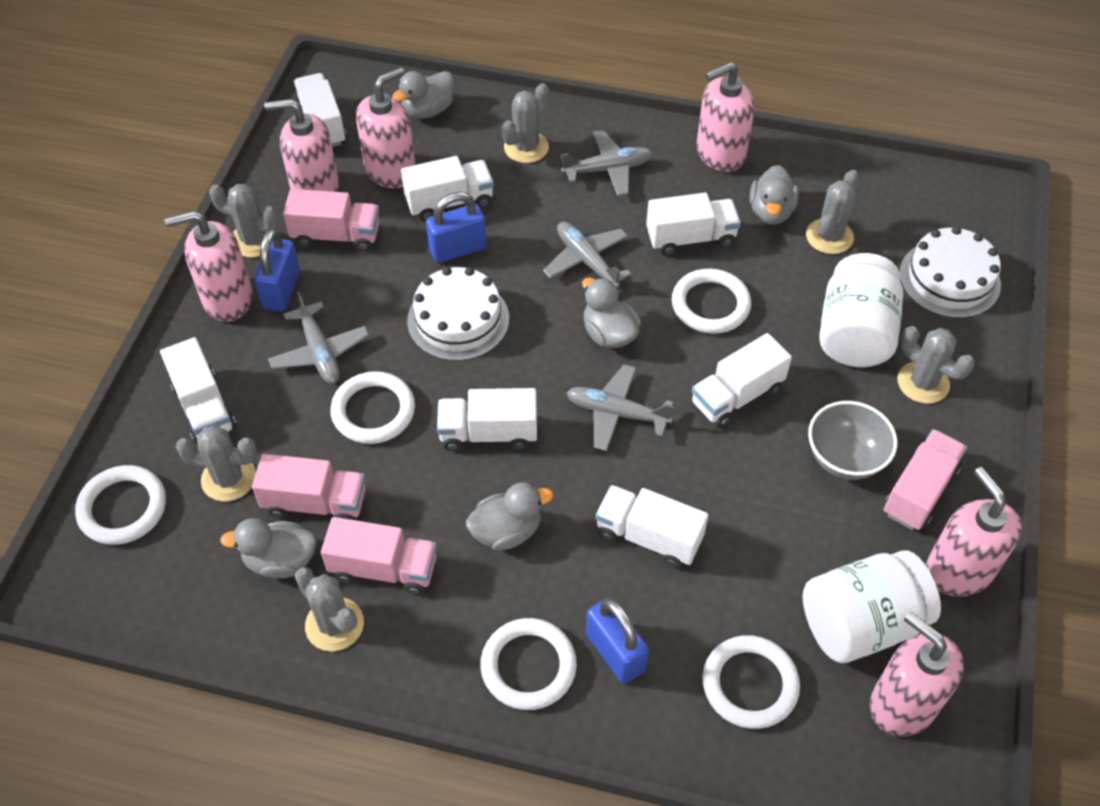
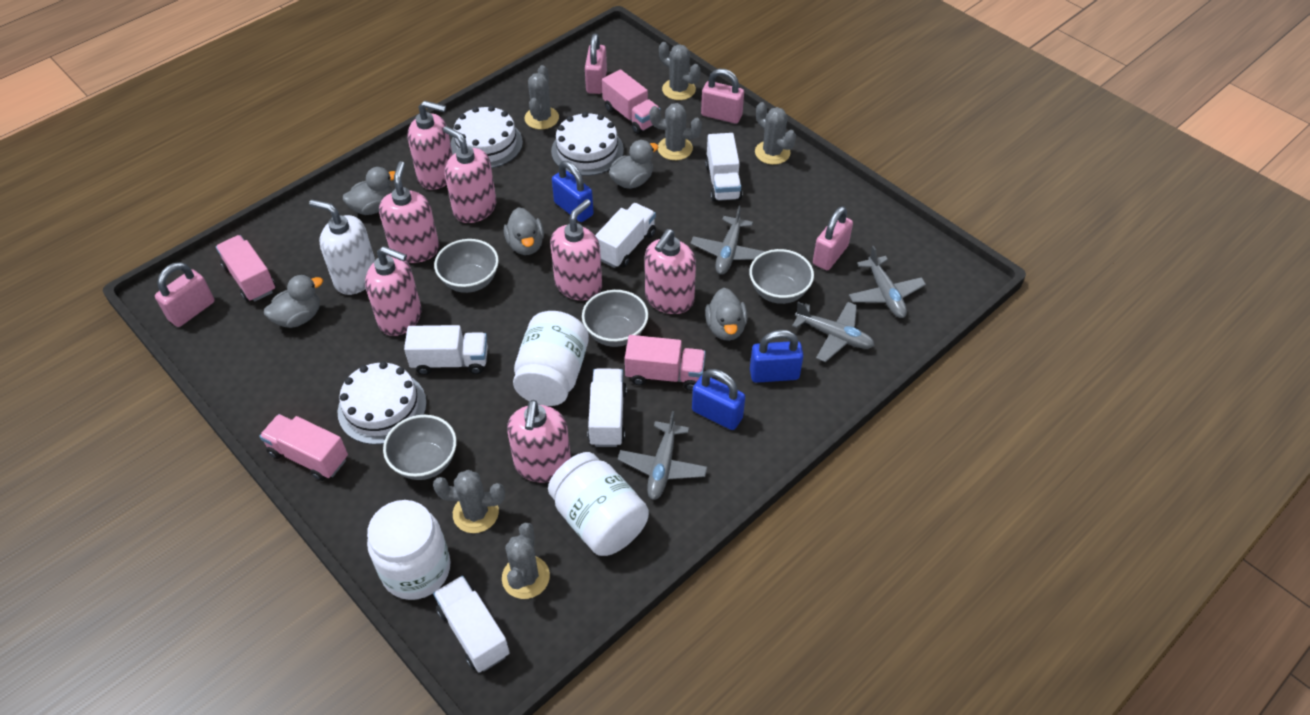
grey bowl: 1 -> 4
pink padlock: 0 -> 4
pink soap dispenser: 6 -> 7
white cake: 2 -> 3
white jar: 2 -> 3
white ring: 5 -> 0
white soap dispenser: 0 -> 1
white truck: 7 -> 5

